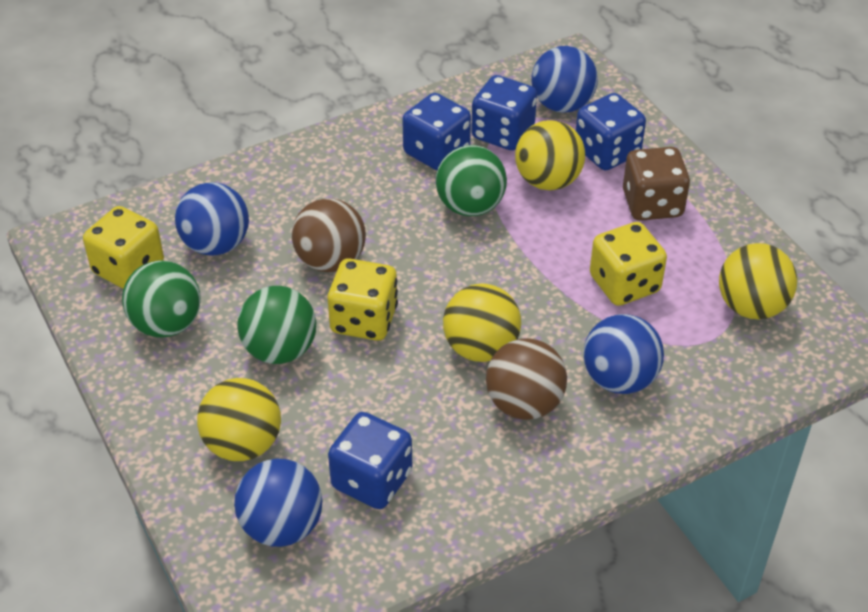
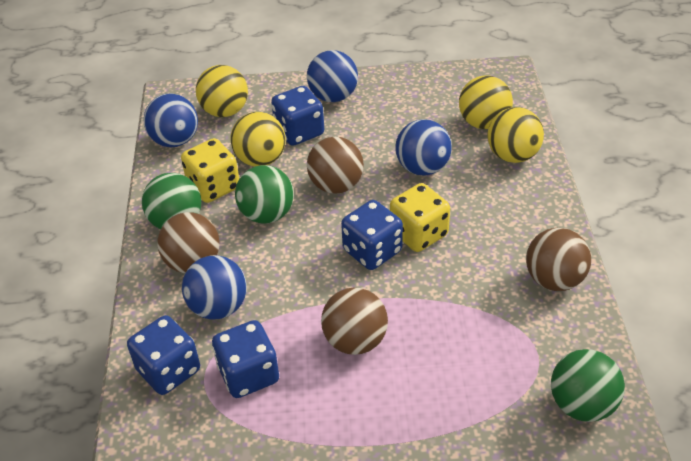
brown ball: 2 -> 4
brown dice: 1 -> 0
yellow dice: 3 -> 2

